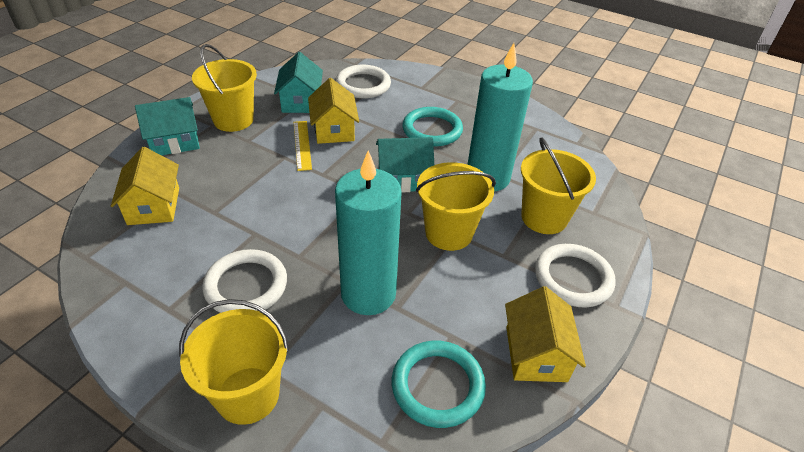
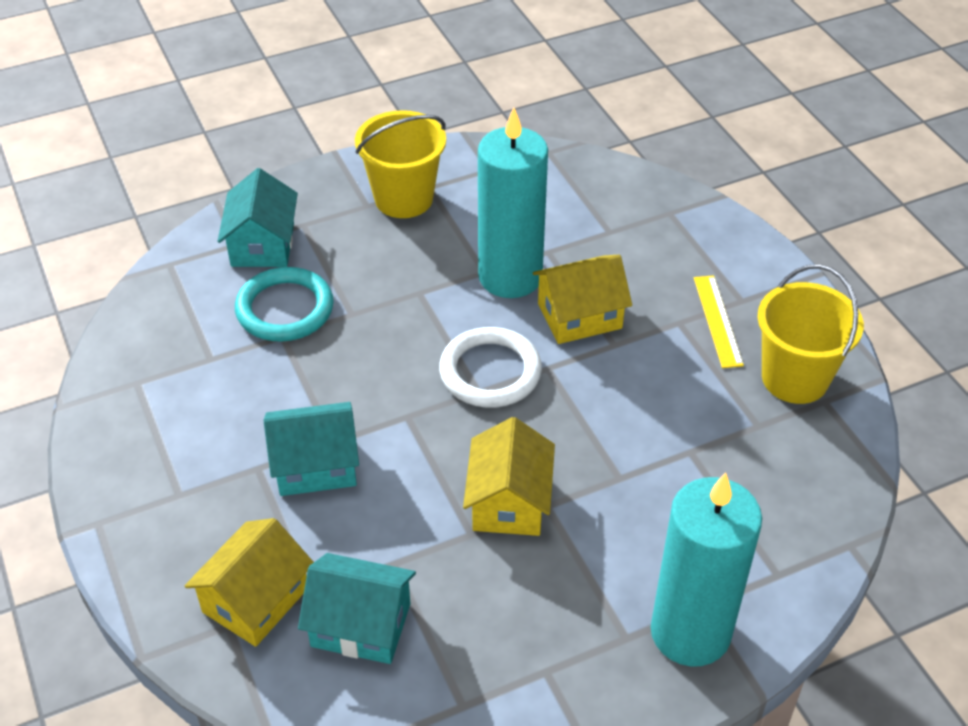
turquoise ring: 2 -> 1
white ring: 3 -> 1
yellow bucket: 4 -> 2

